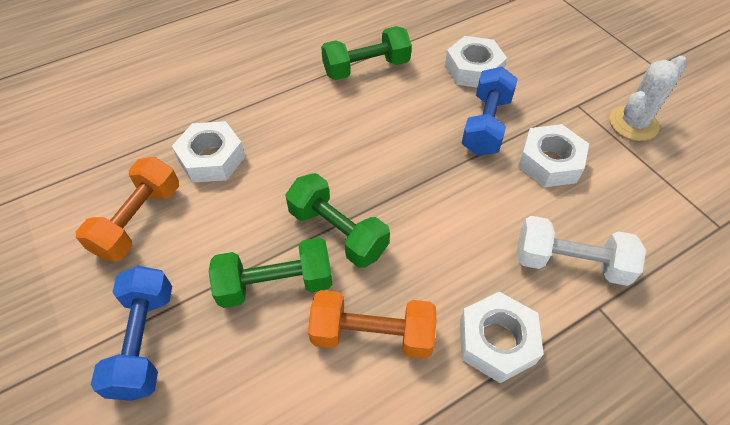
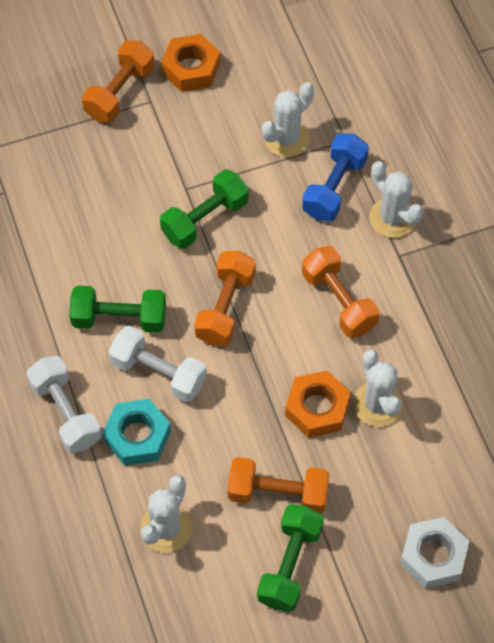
blue dumbbell: 2 -> 1
orange dumbbell: 2 -> 4
orange nut: 0 -> 2
turquoise nut: 0 -> 1
white cactus: 1 -> 4
white dumbbell: 1 -> 2
white nut: 4 -> 1

